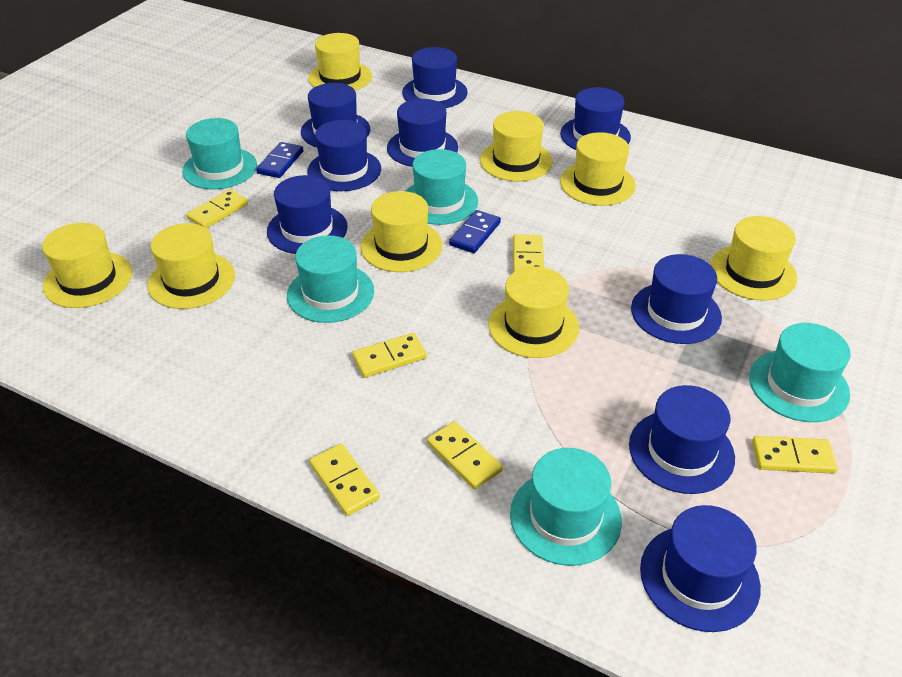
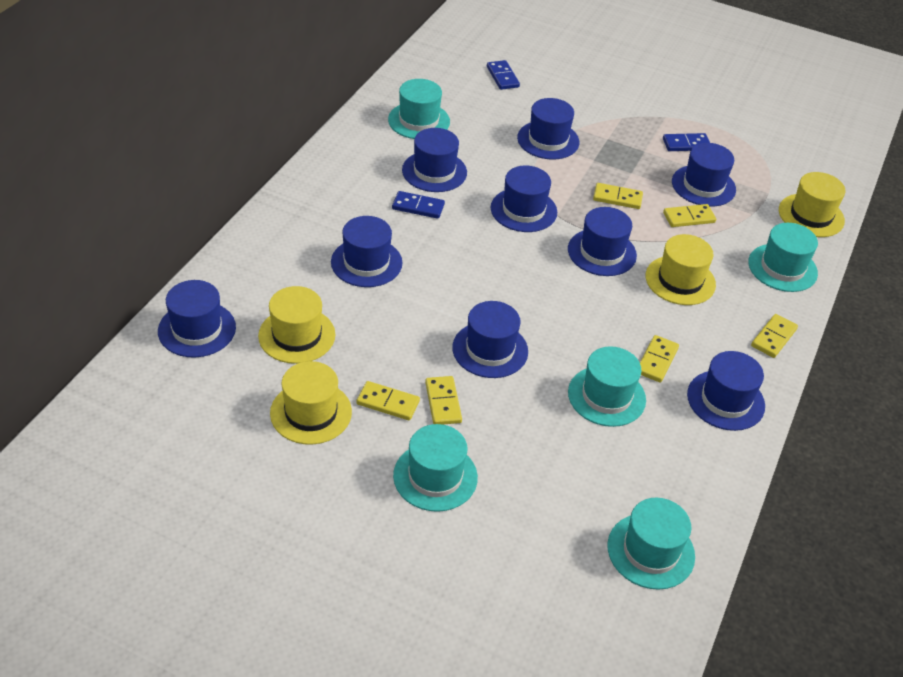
blue domino: 2 -> 3
yellow hat: 8 -> 4

